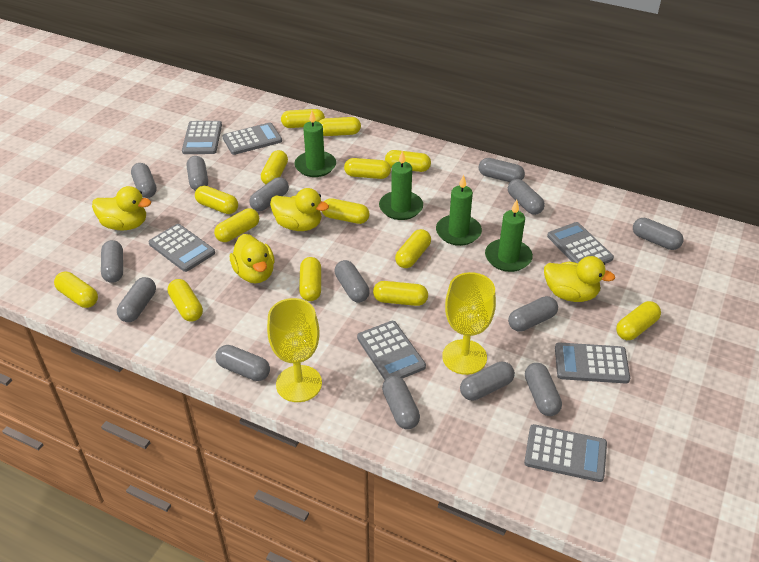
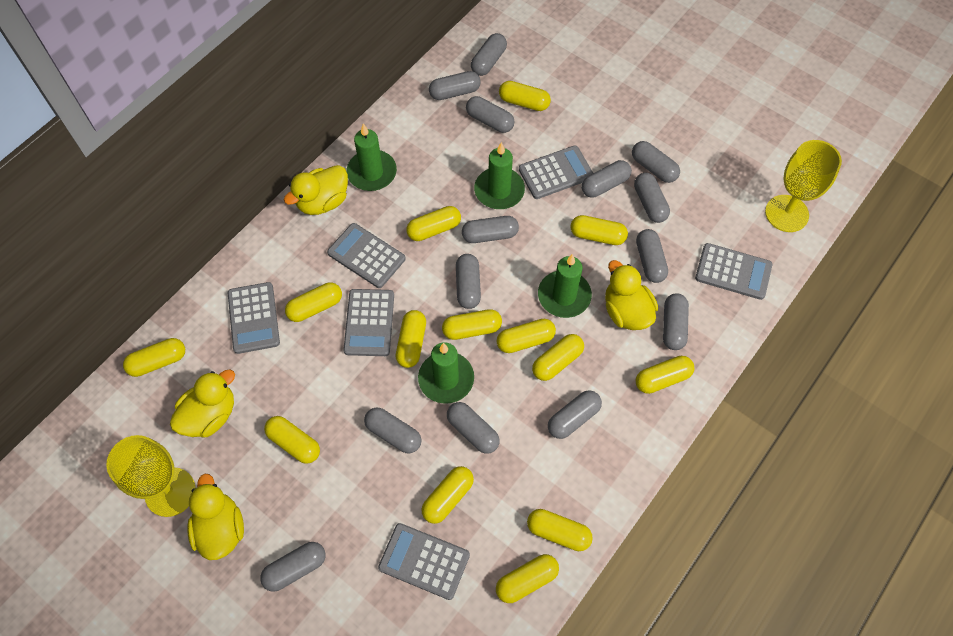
grey calculator: 7 -> 6

